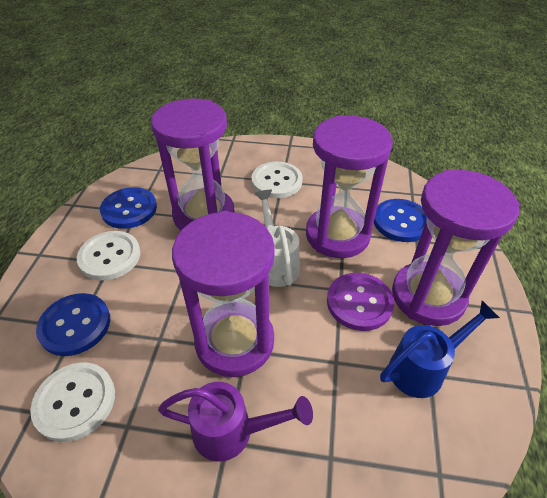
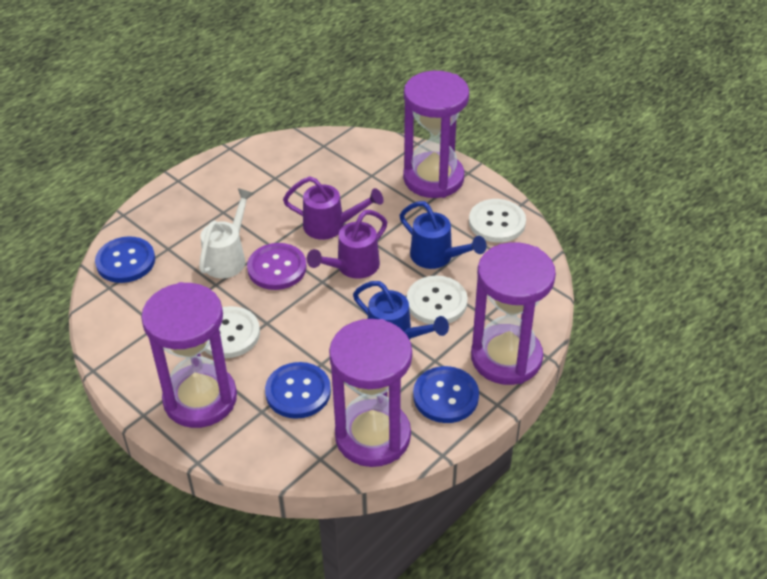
blue watering can: 1 -> 2
purple watering can: 1 -> 2

